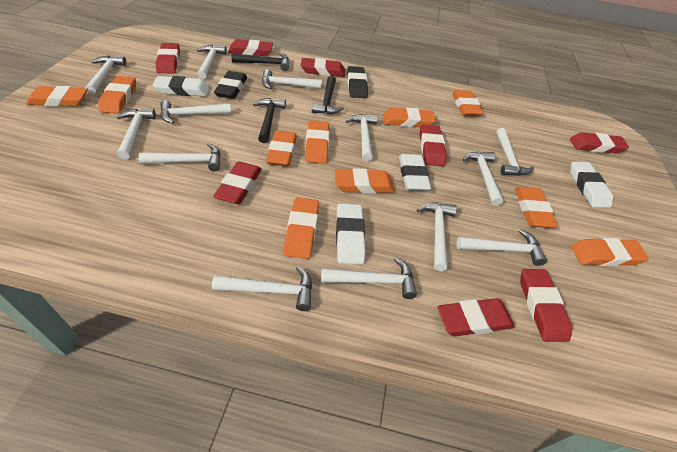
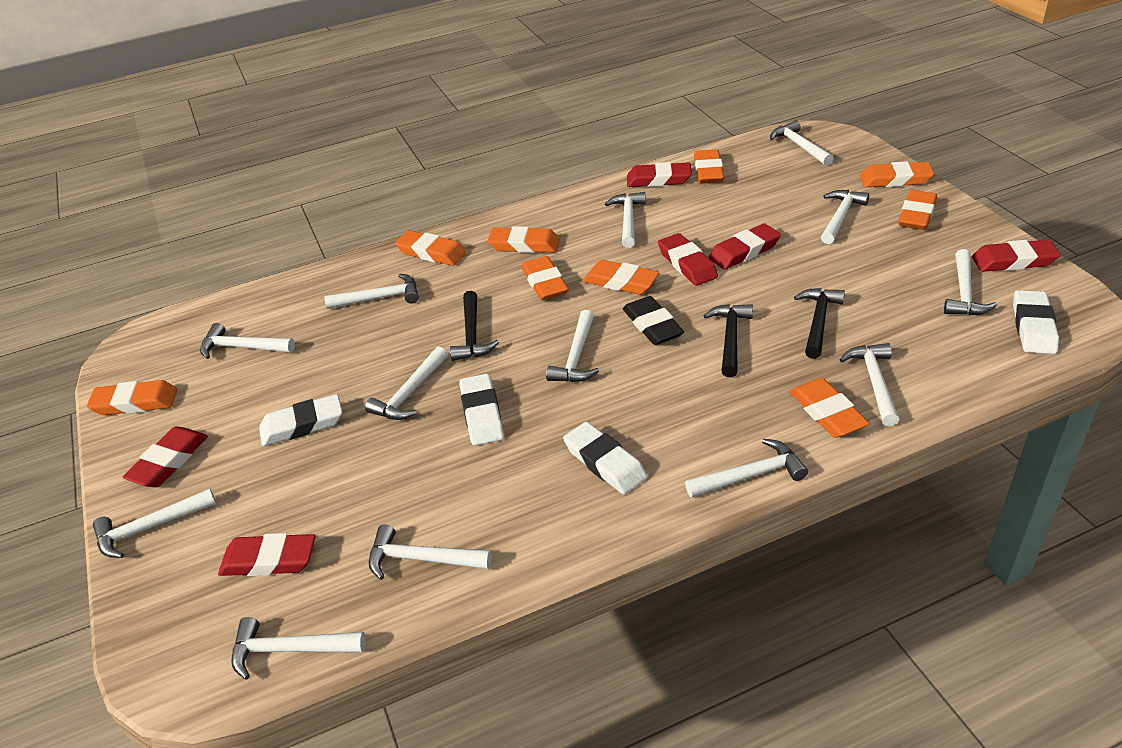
black eraser: 2 -> 1
orange eraser: 10 -> 9
red eraser: 8 -> 6

